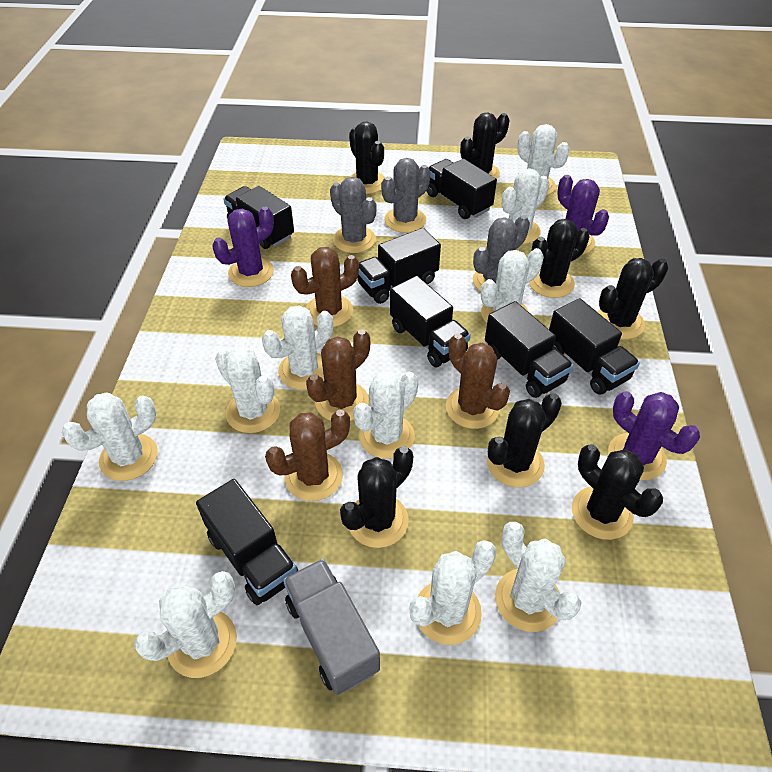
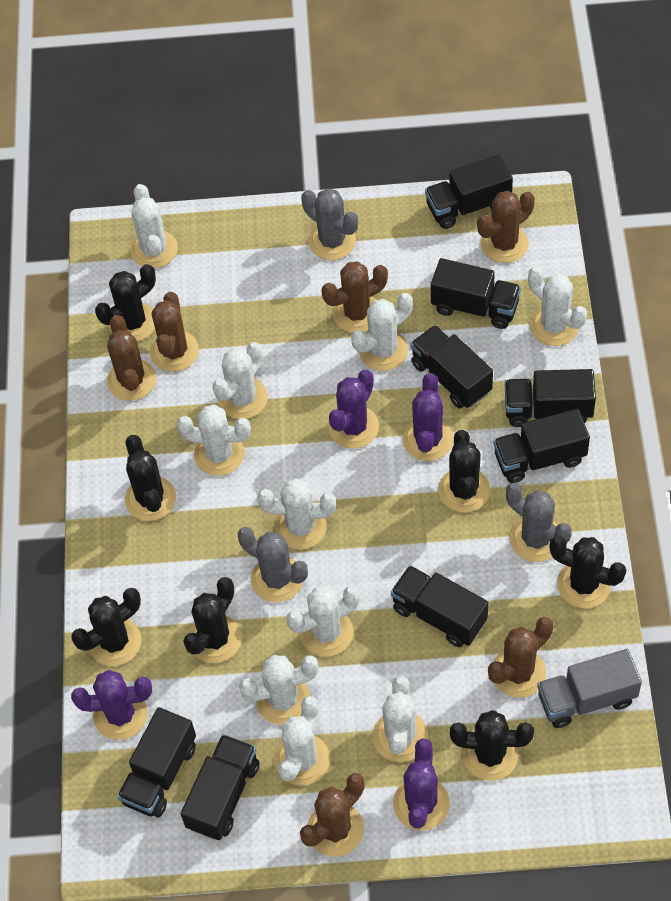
black truck: 7 -> 8
brown cactus: 4 -> 6
purple cactus: 3 -> 4

